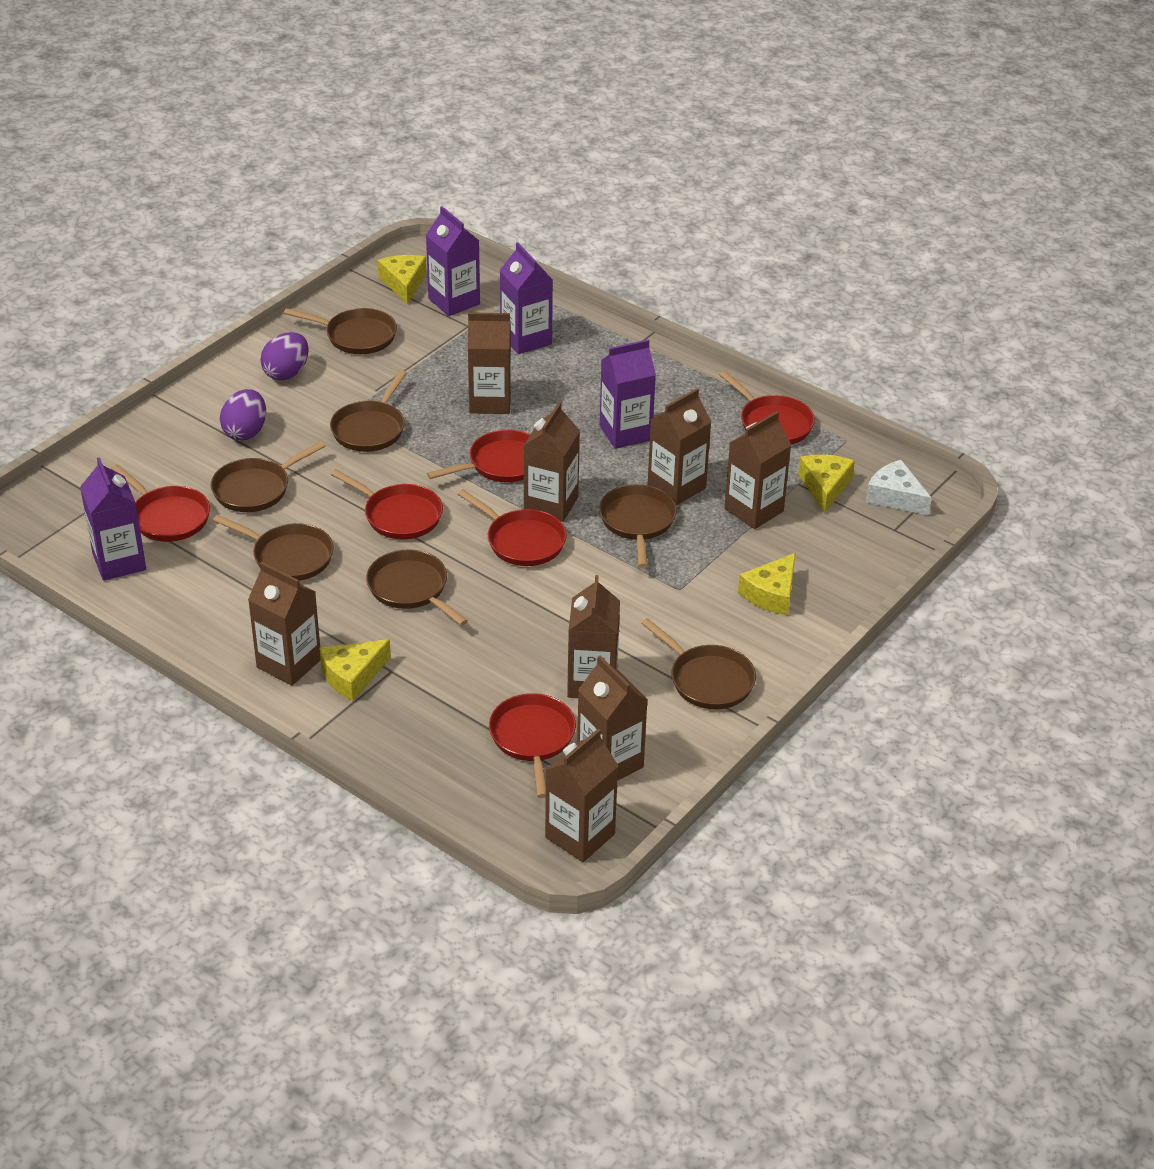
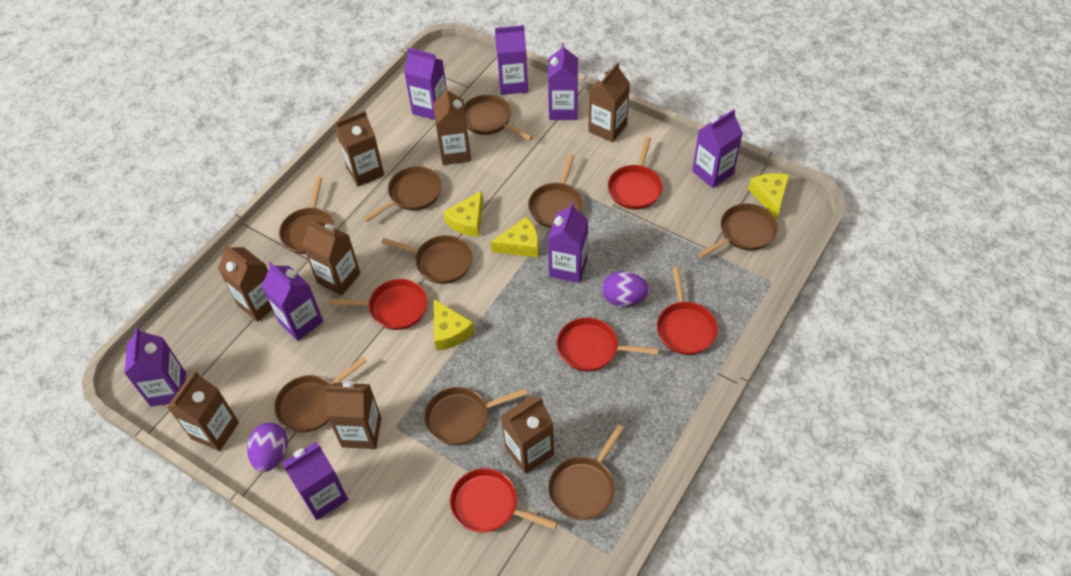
brown pan: 7 -> 9
purple carton: 4 -> 8
red pan: 6 -> 5
white cheese: 1 -> 0

